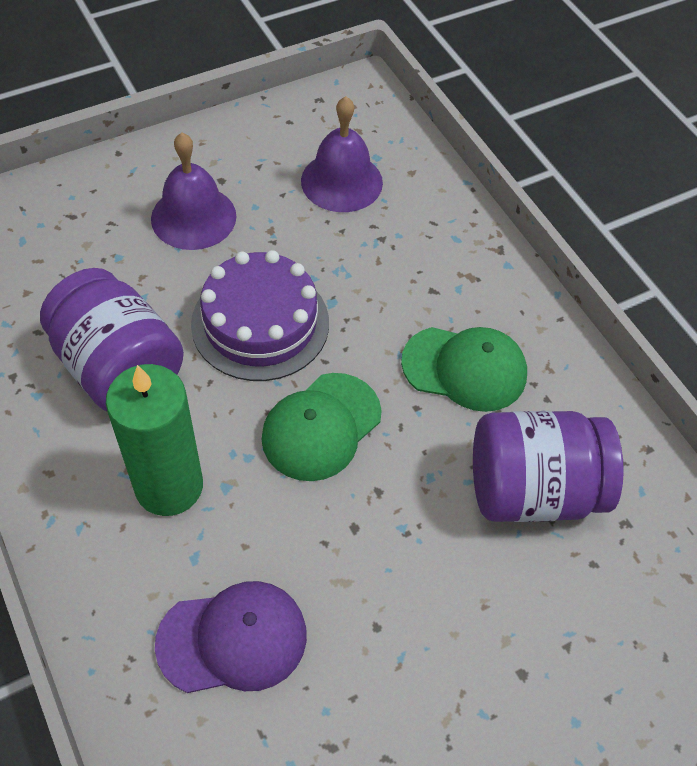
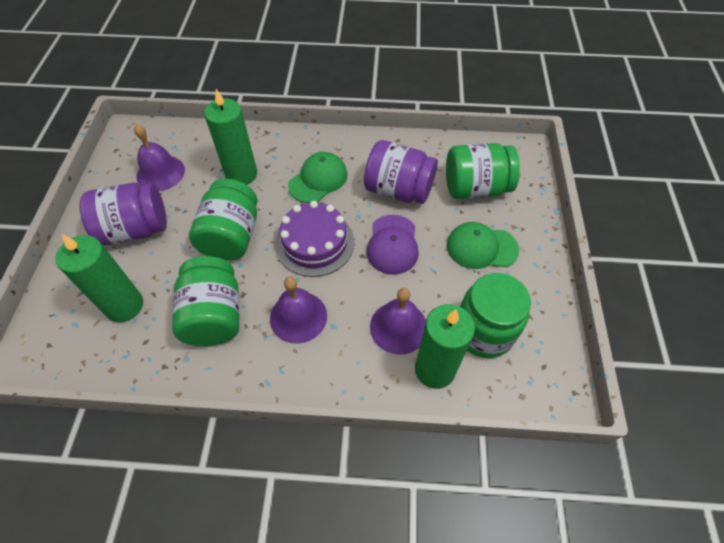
green candle: 1 -> 3
green jar: 0 -> 4
purple bell: 2 -> 3

